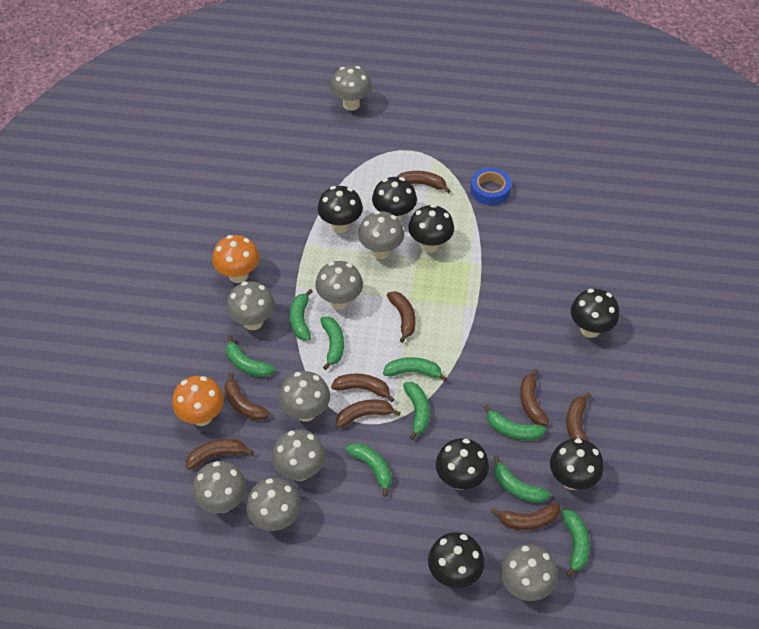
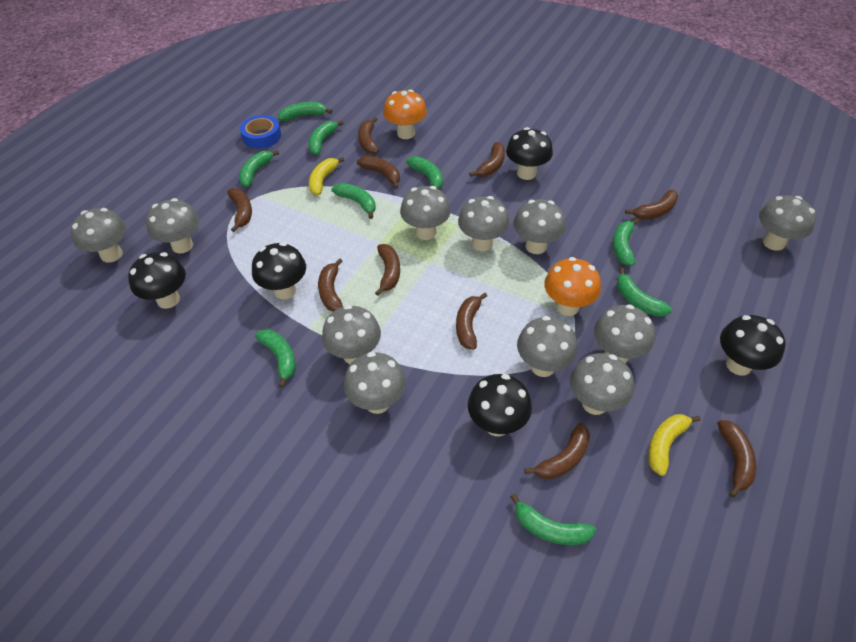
black mushroom: 7 -> 5
brown banana: 9 -> 10
grey mushroom: 9 -> 11
yellow banana: 0 -> 2

